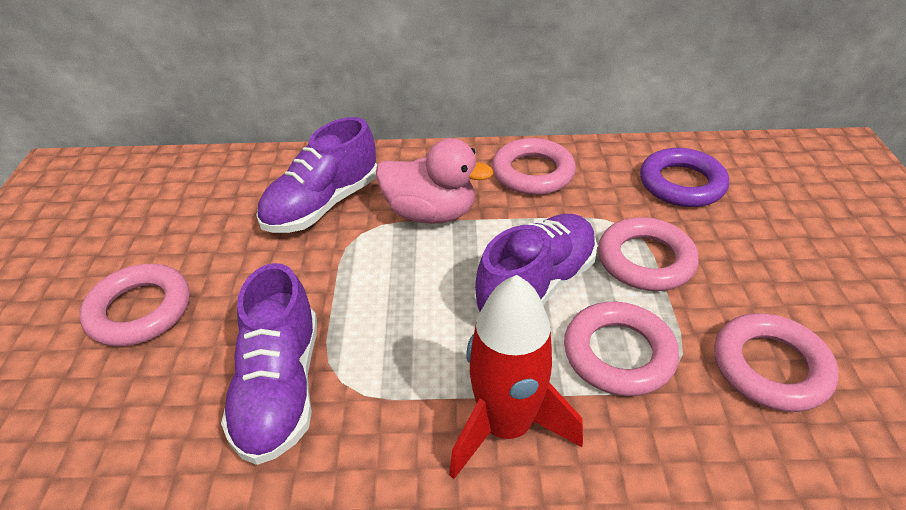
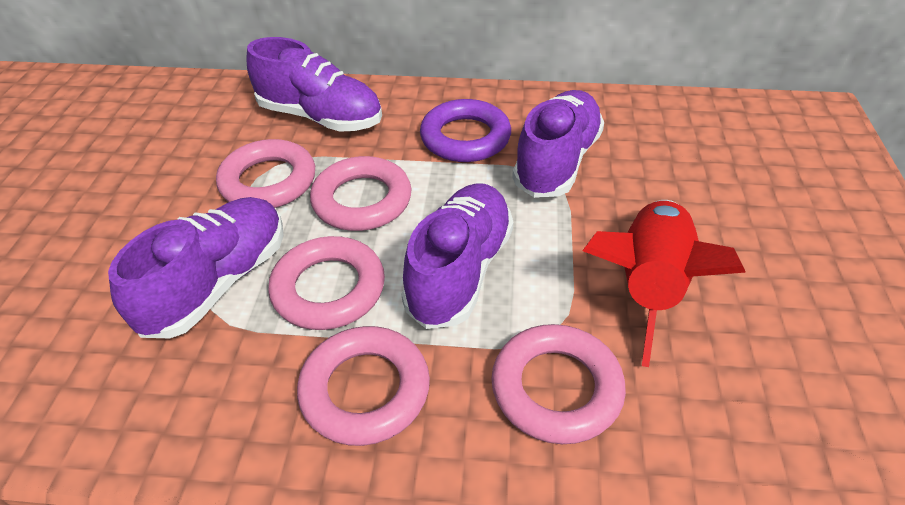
pink duck: 1 -> 0
purple shoe: 3 -> 4

